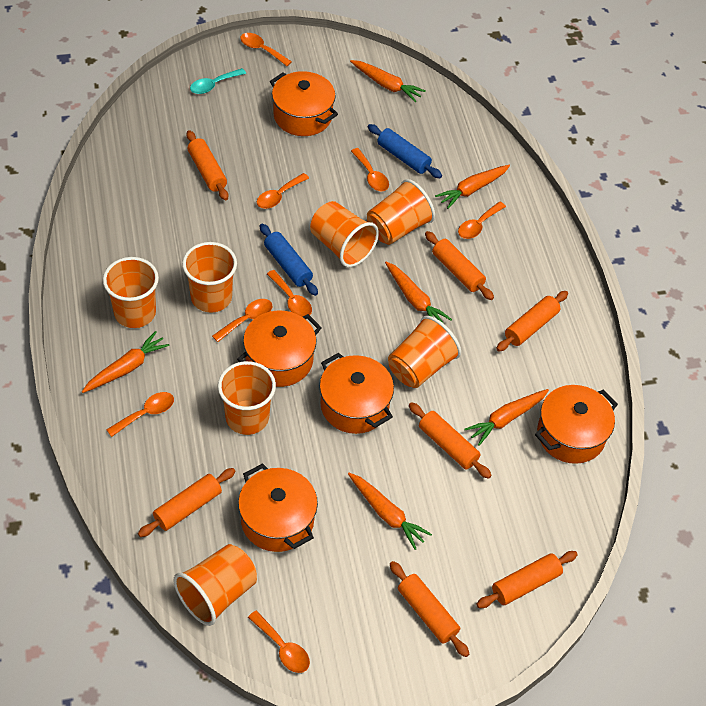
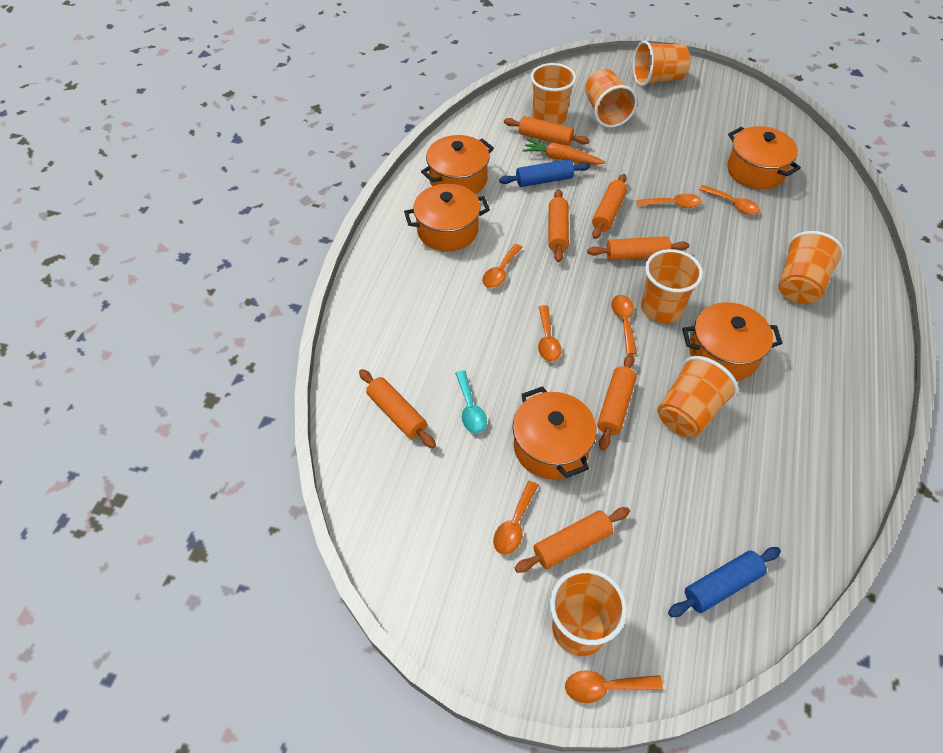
orange carrot: 6 -> 1
orange spoon: 8 -> 7

